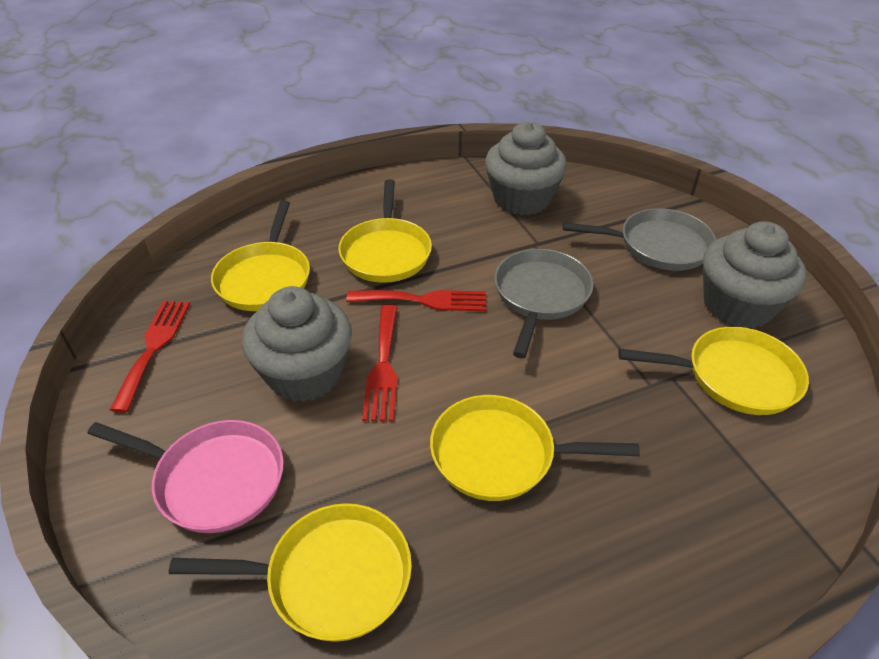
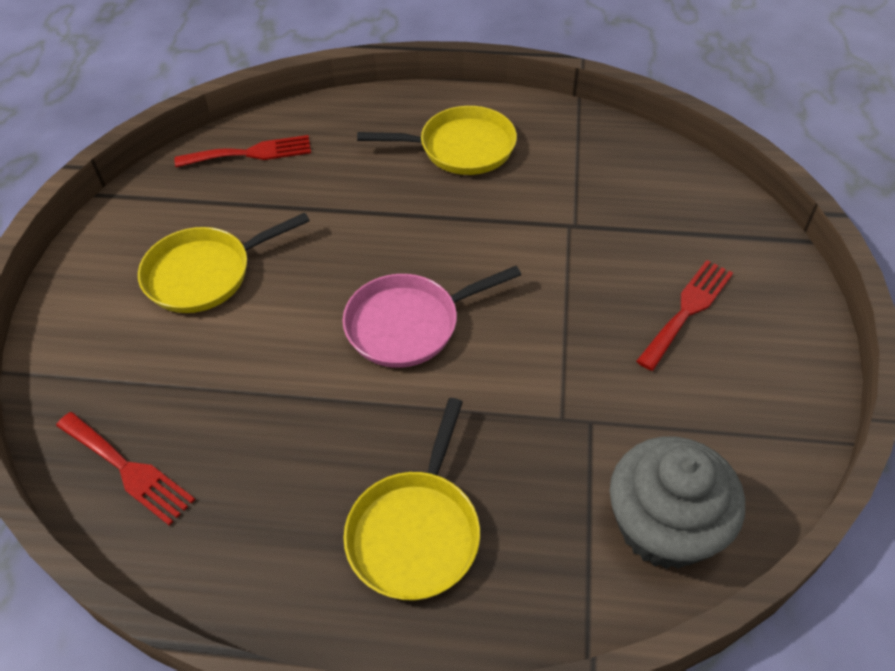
grey cupcake: 3 -> 1
grey pan: 2 -> 0
yellow pan: 5 -> 3

